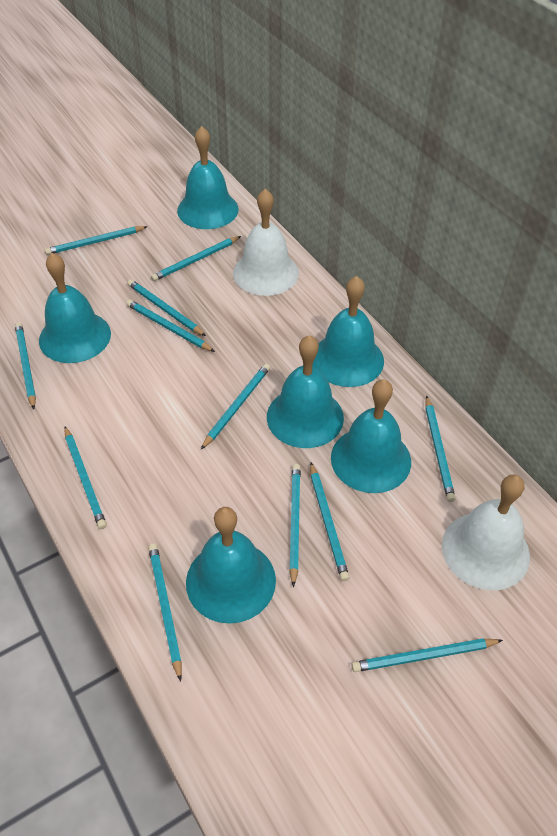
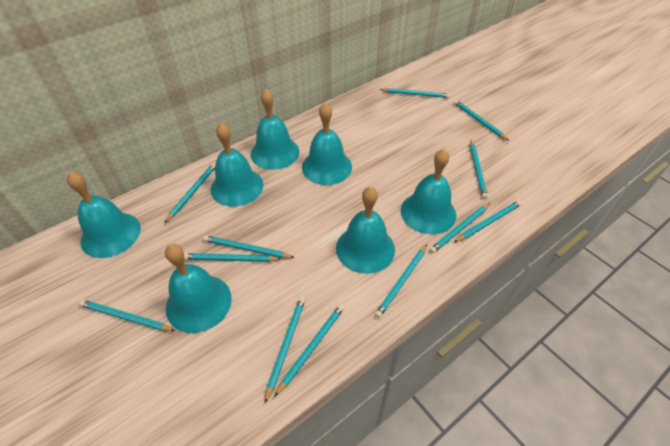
turquoise bell: 6 -> 7
white bell: 2 -> 0

